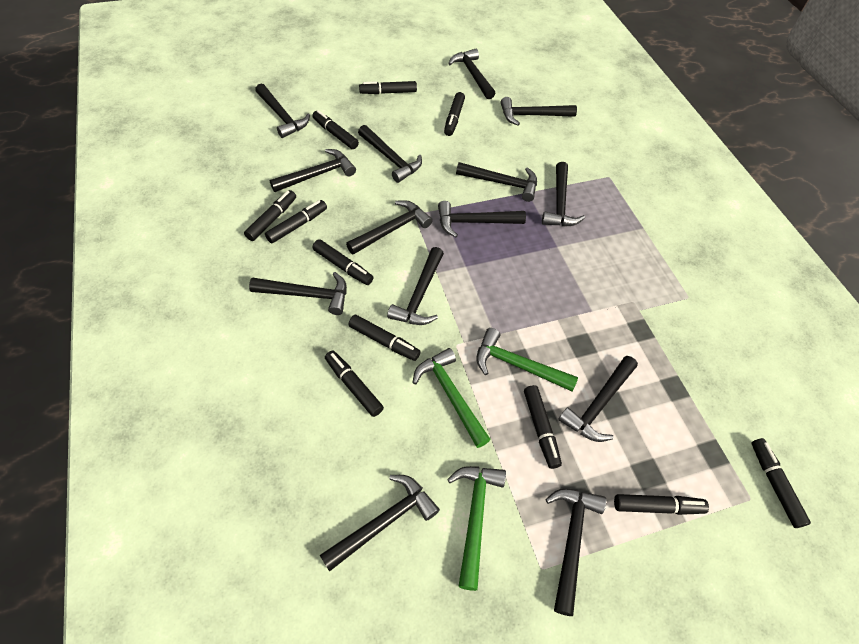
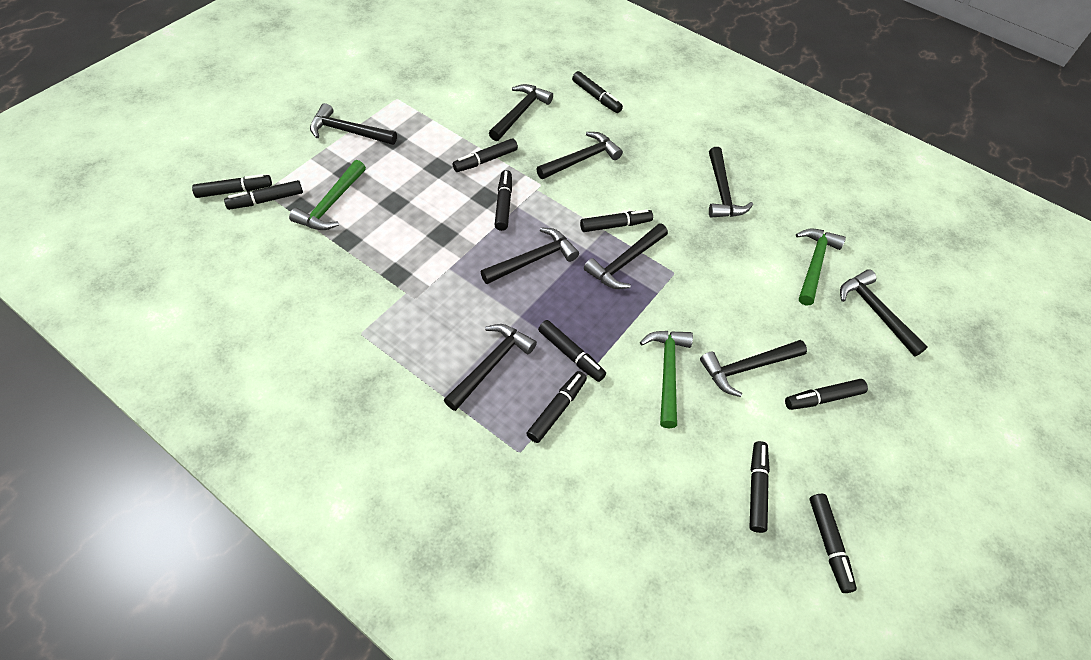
black hammer: 14 -> 9

